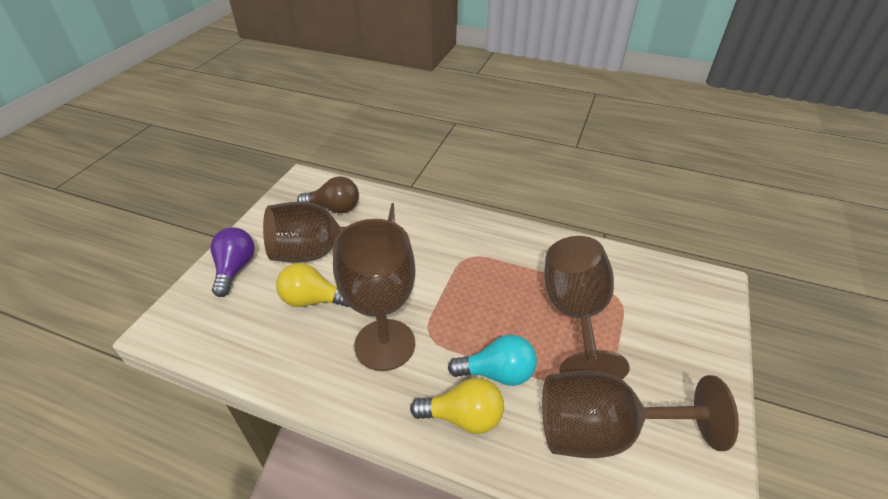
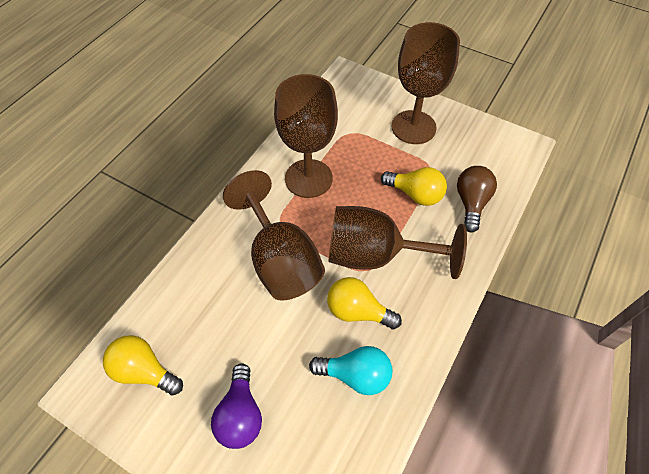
yellow light bulb: 2 -> 3

